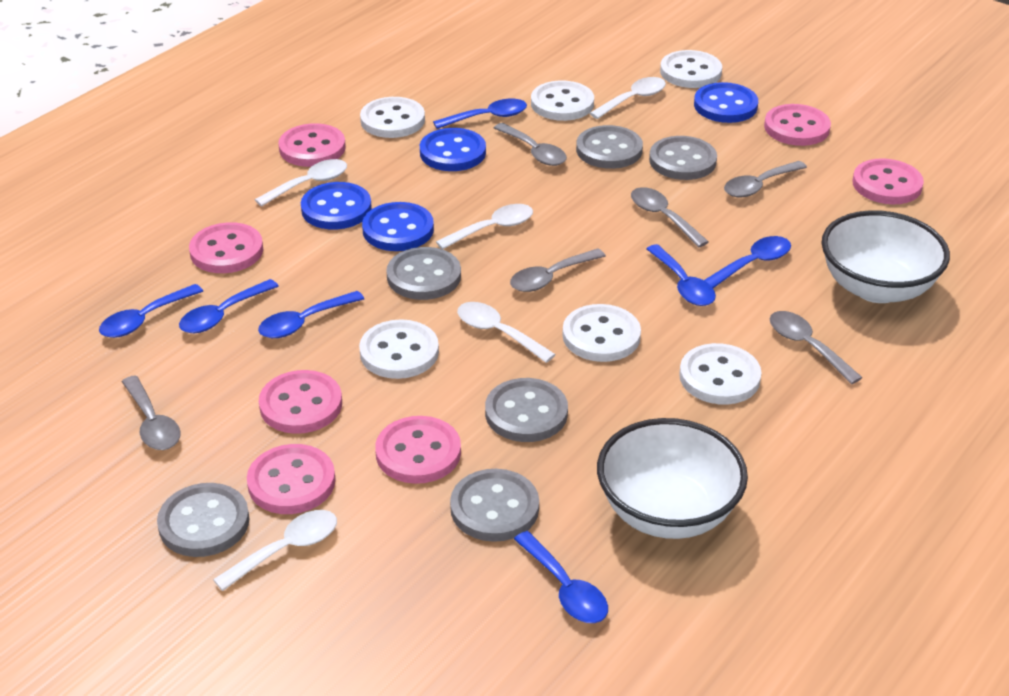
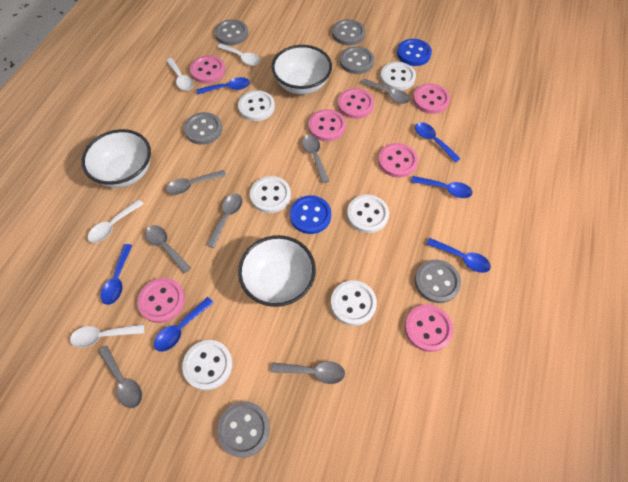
blue button: 4 -> 2
blue spoon: 7 -> 6
grey spoon: 6 -> 7
white bowl: 2 -> 3
white spoon: 5 -> 4

